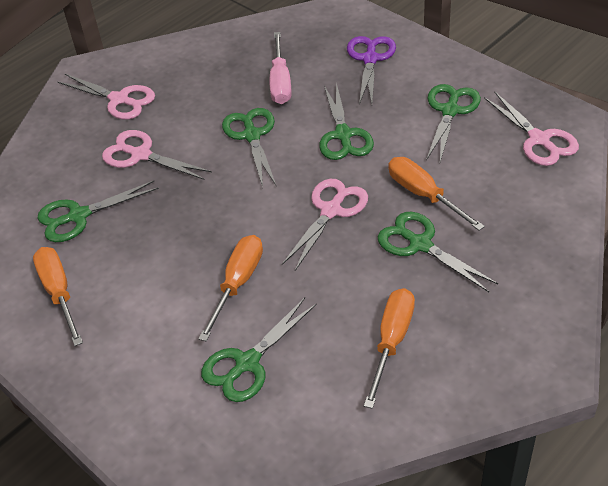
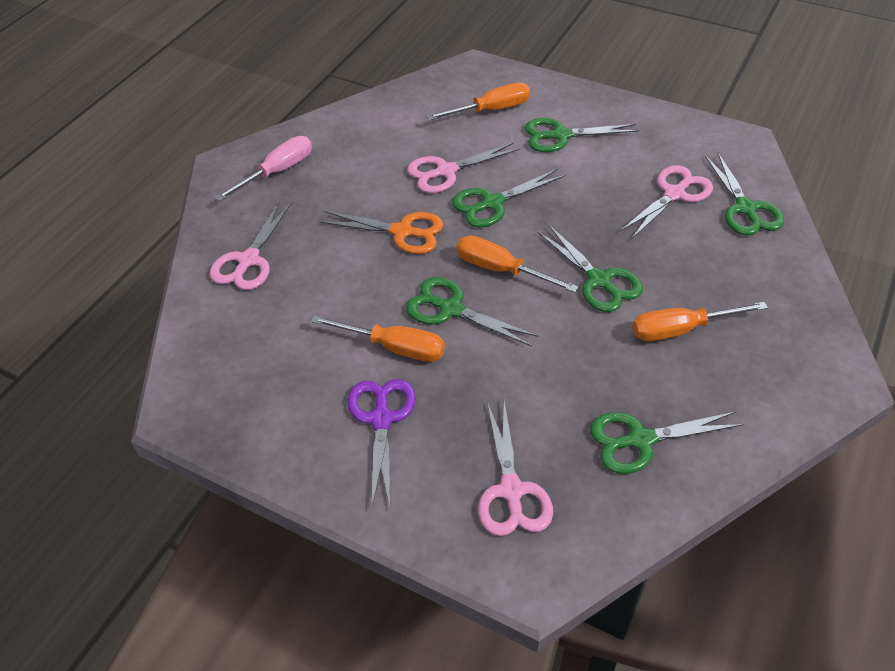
orange scissors: 0 -> 1

